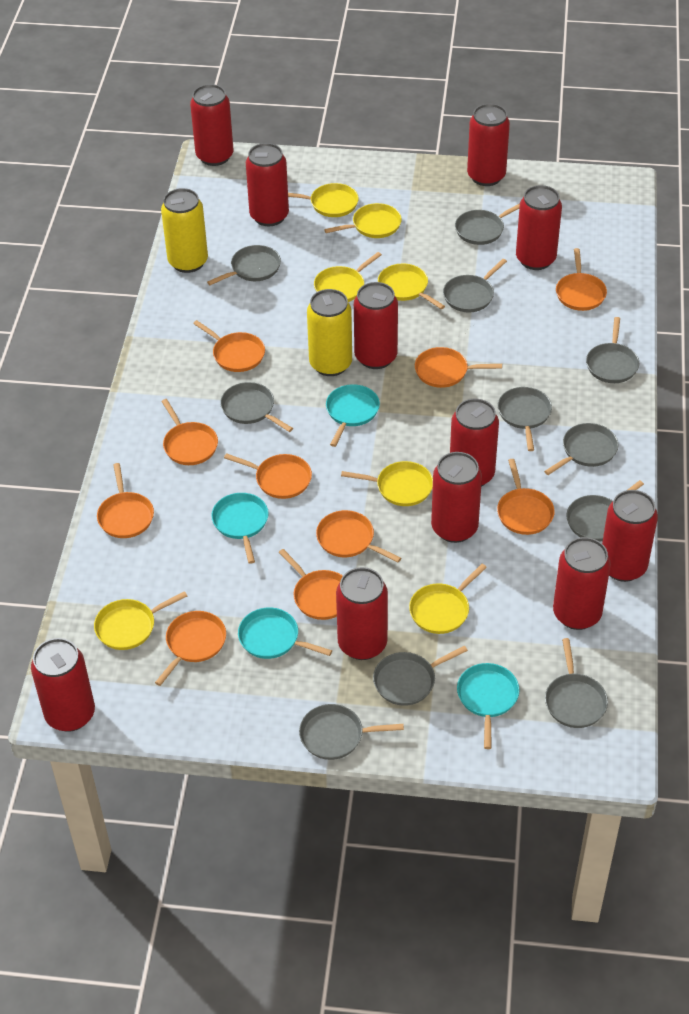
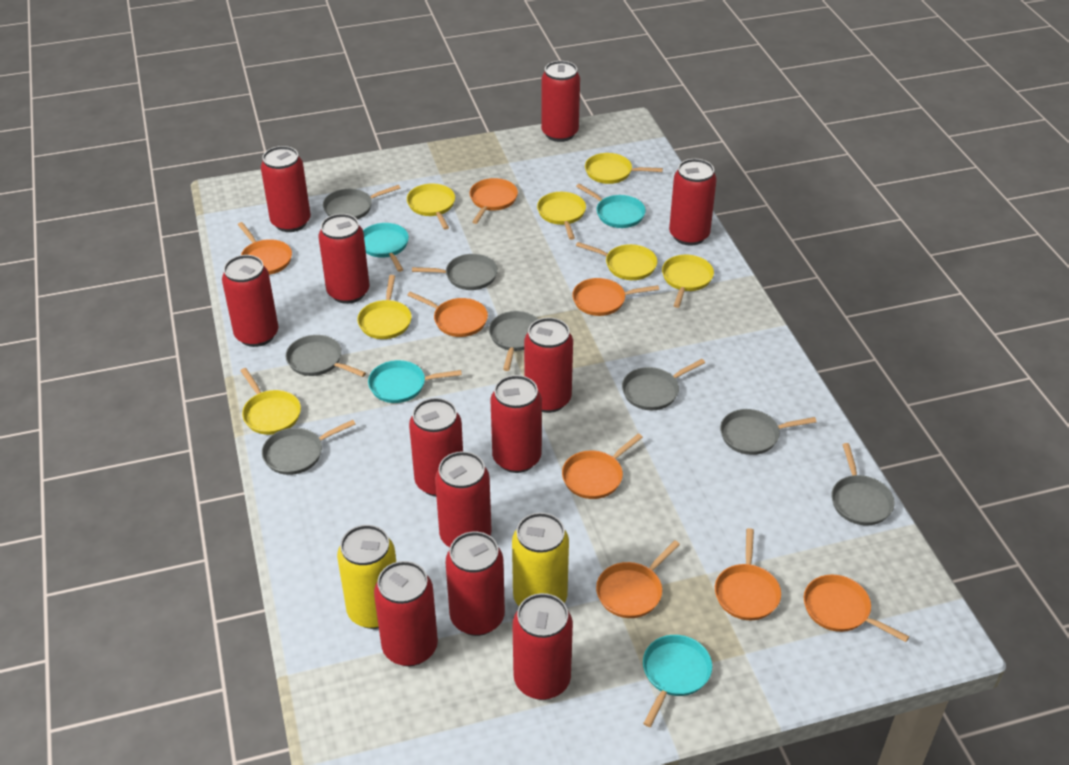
grey pan: 11 -> 8
orange pan: 10 -> 8
red can: 11 -> 12

